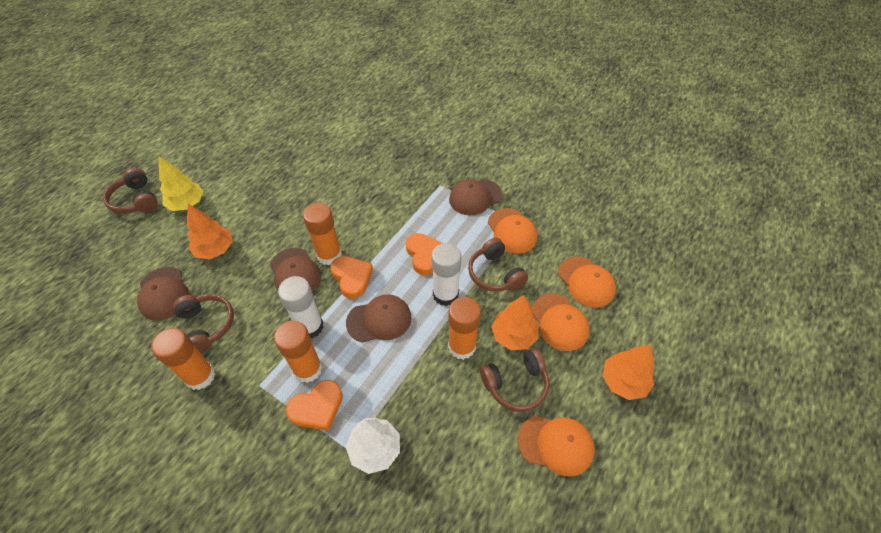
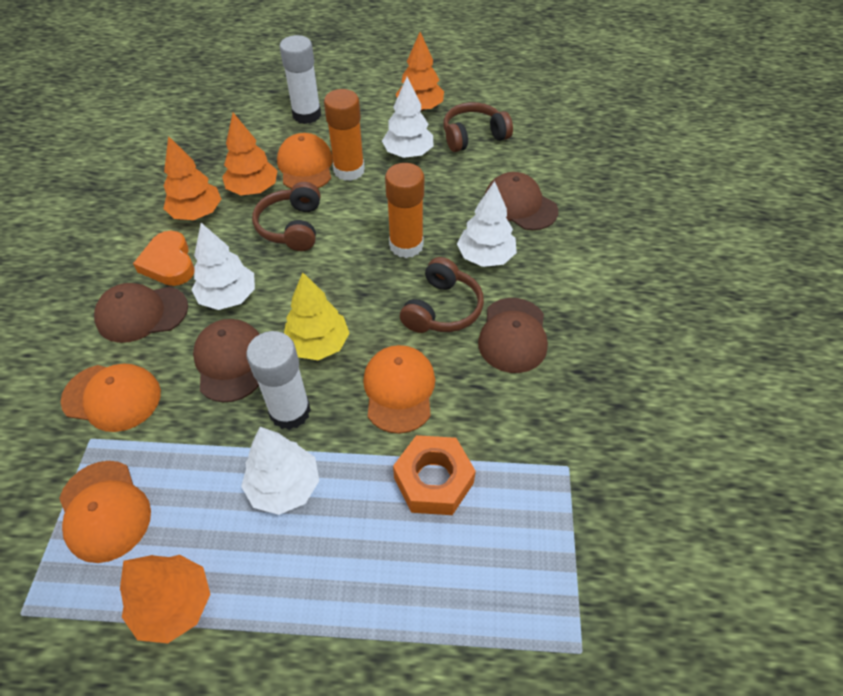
brown headphones: 4 -> 3
orange glue stick: 4 -> 2
orange heart: 3 -> 1
orange nut: 0 -> 1
orange tree: 3 -> 4
white tree: 1 -> 4

